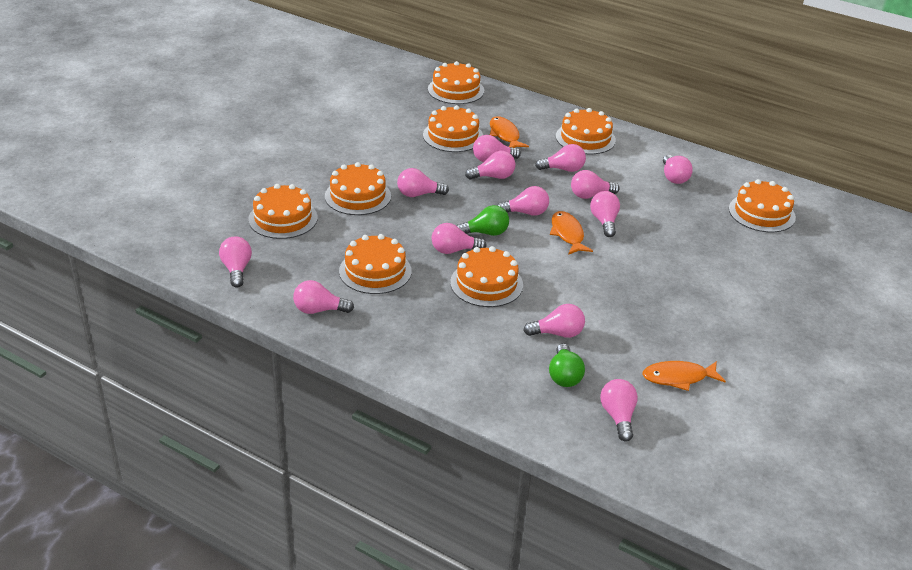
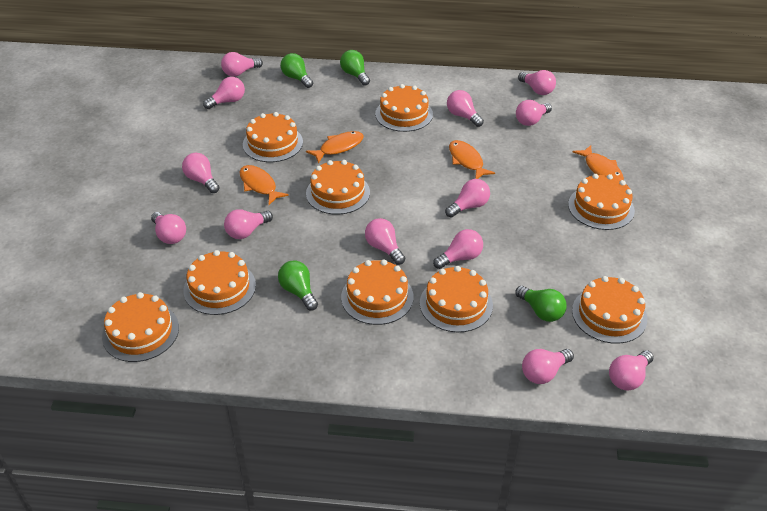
green light bulb: 2 -> 4
orange cake: 8 -> 9
orange fish: 3 -> 4

